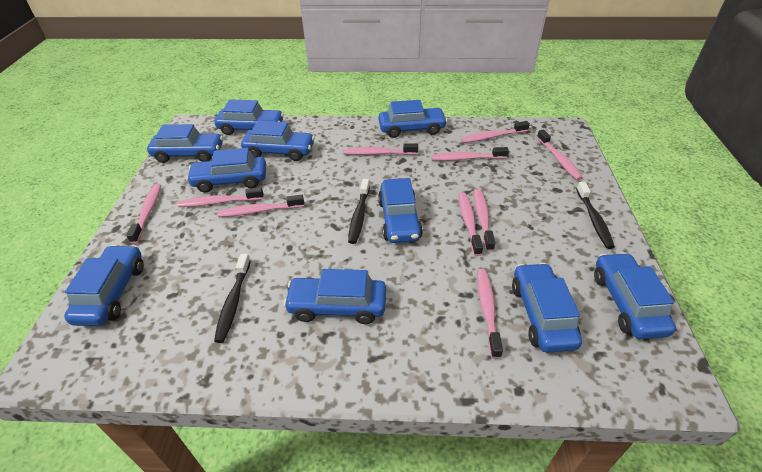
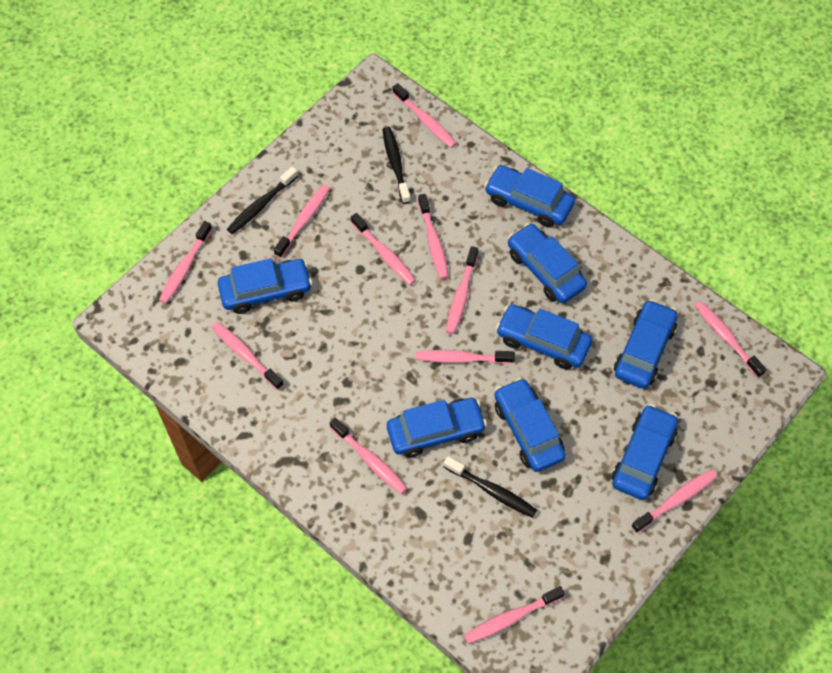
blue car: 10 -> 8
pink toothbrush: 10 -> 12

